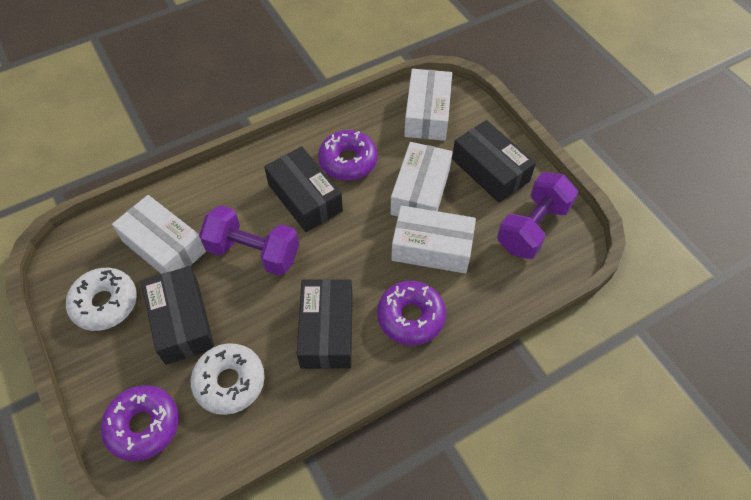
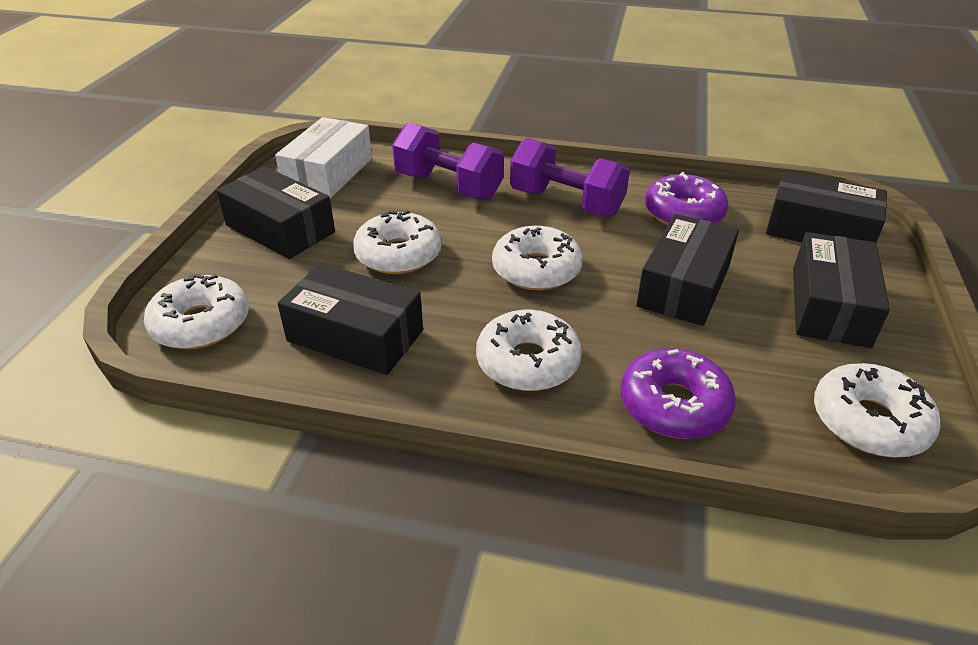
black box: 4 -> 5
purple donut: 3 -> 2
white box: 4 -> 1
white donut: 2 -> 5

